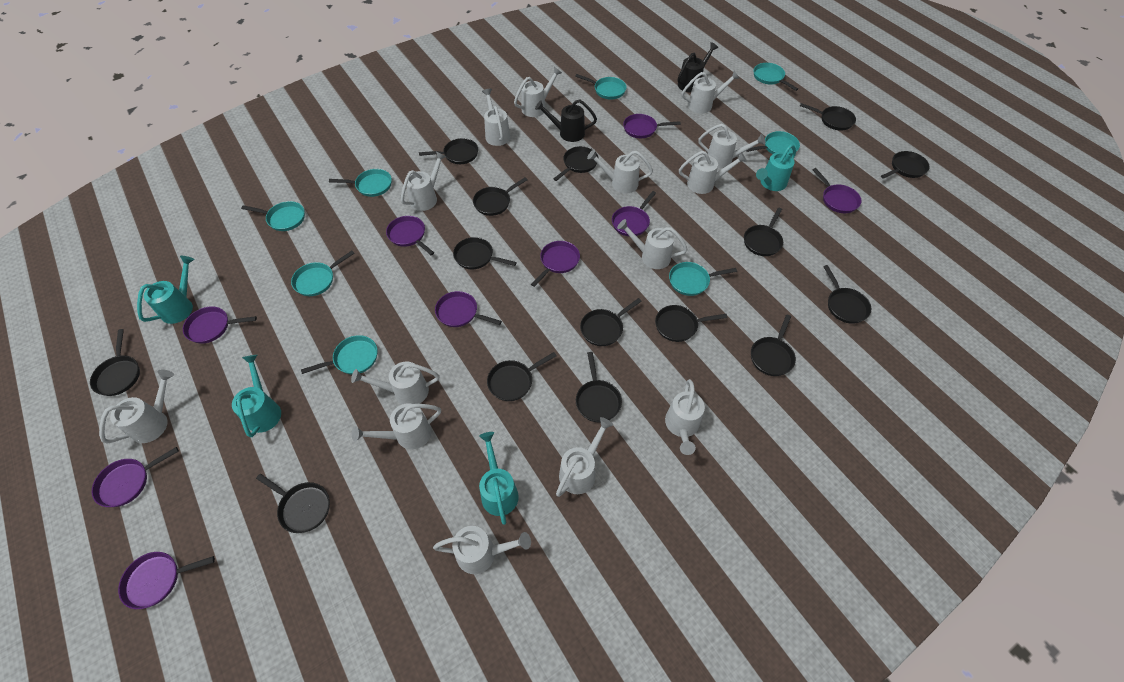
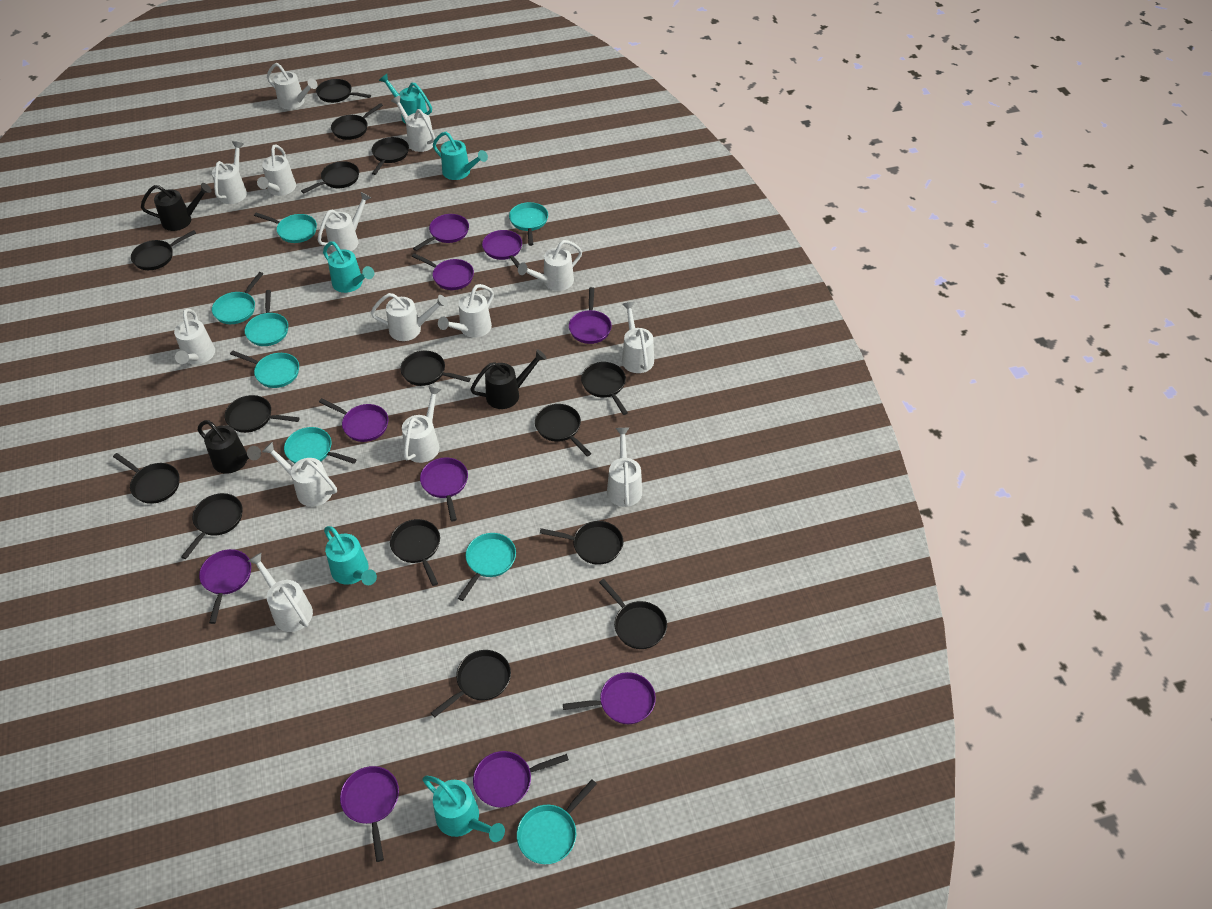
black watering can: 2 -> 3
purple pan: 9 -> 10
turquoise watering can: 4 -> 5

